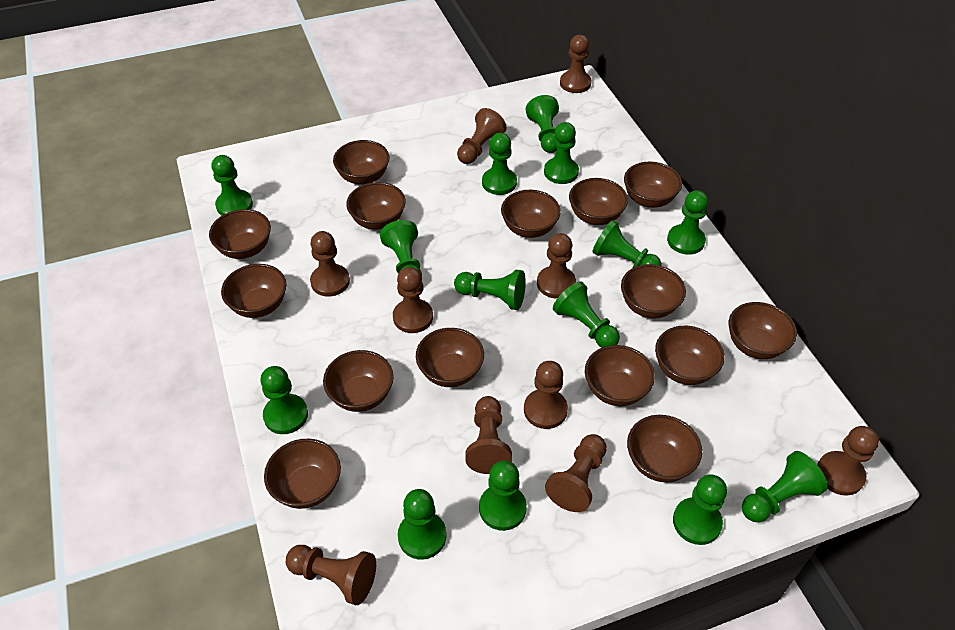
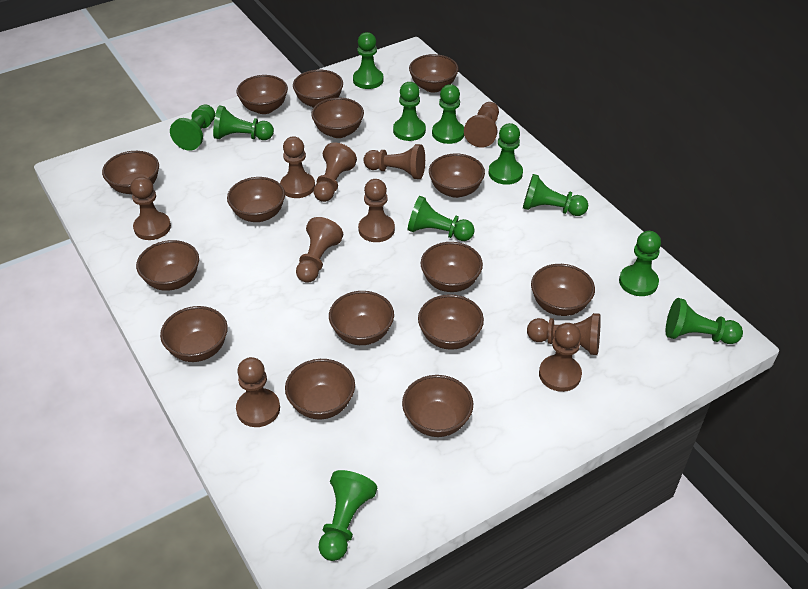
green pawn: 14 -> 11

